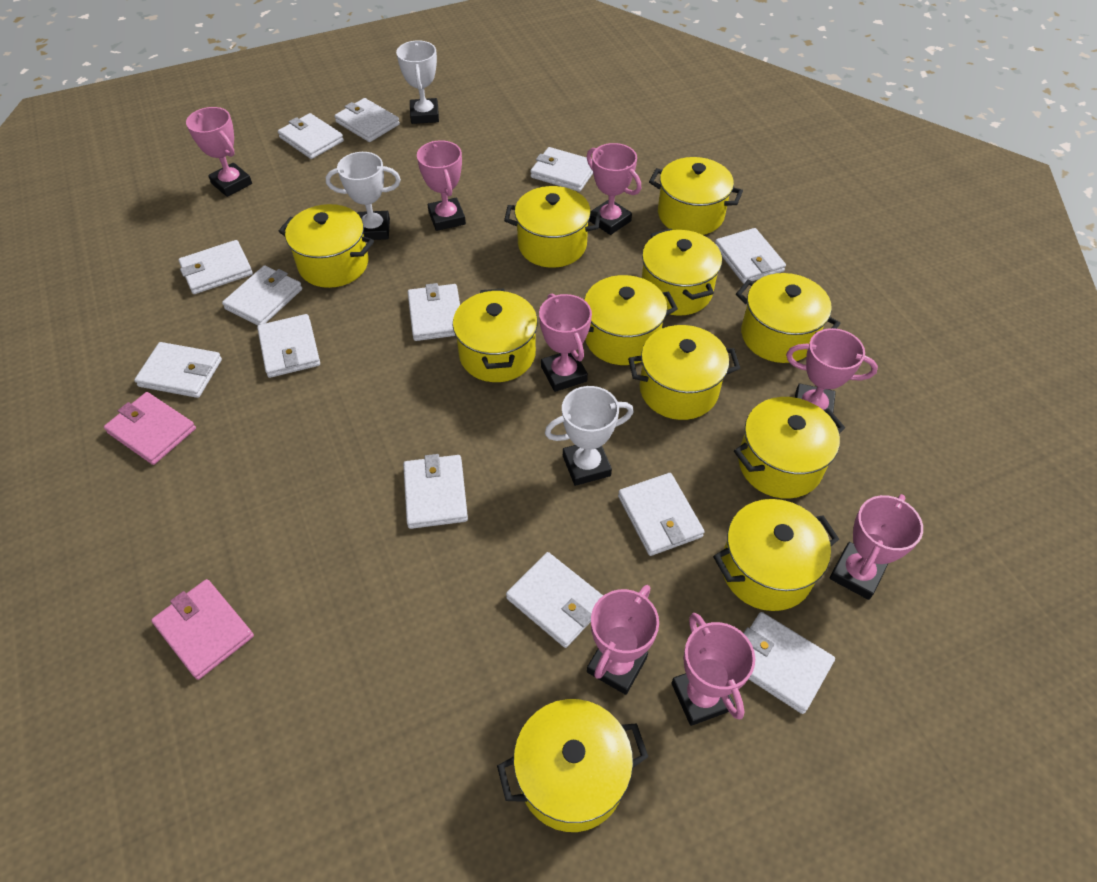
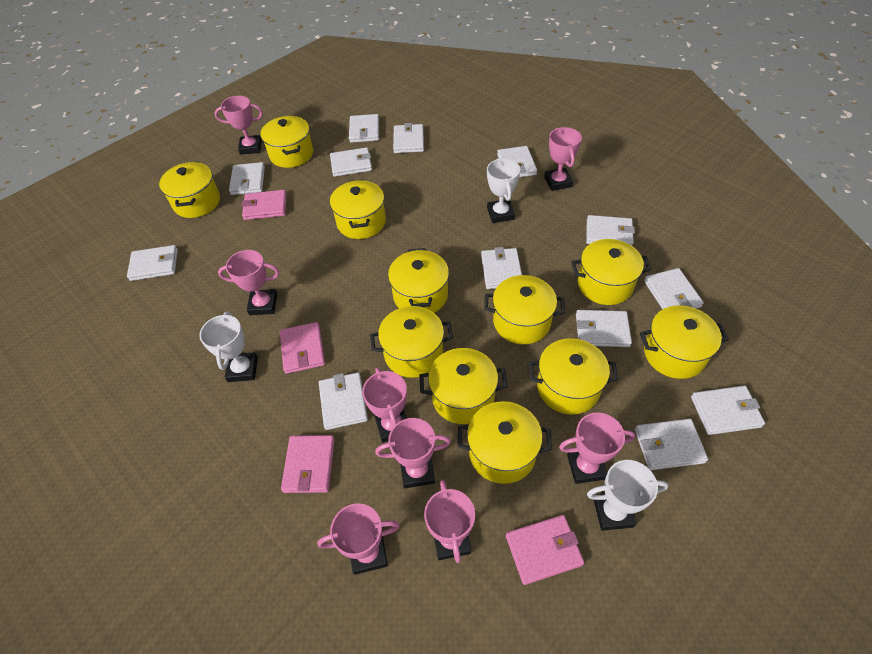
pink wallet: 2 -> 4

